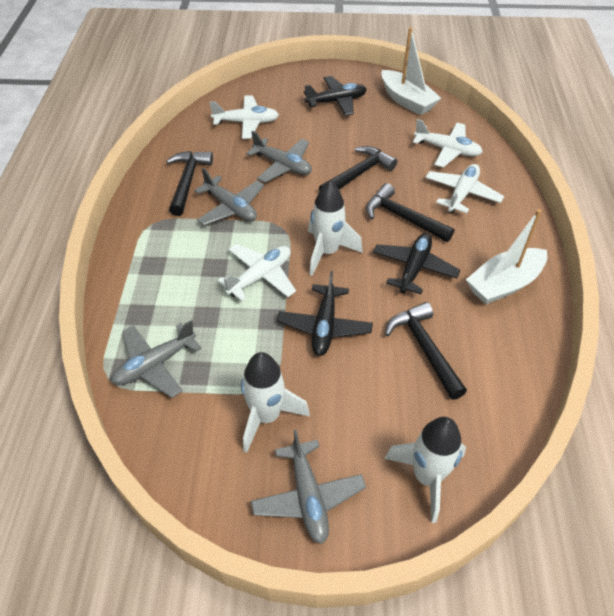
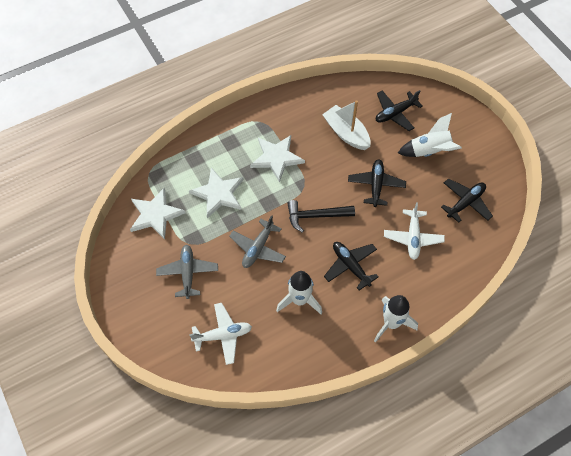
black hammer: 4 -> 1
black plane: 3 -> 4
grey plane: 4 -> 2
white boat: 2 -> 1
white plane: 4 -> 2
white star: 0 -> 3

